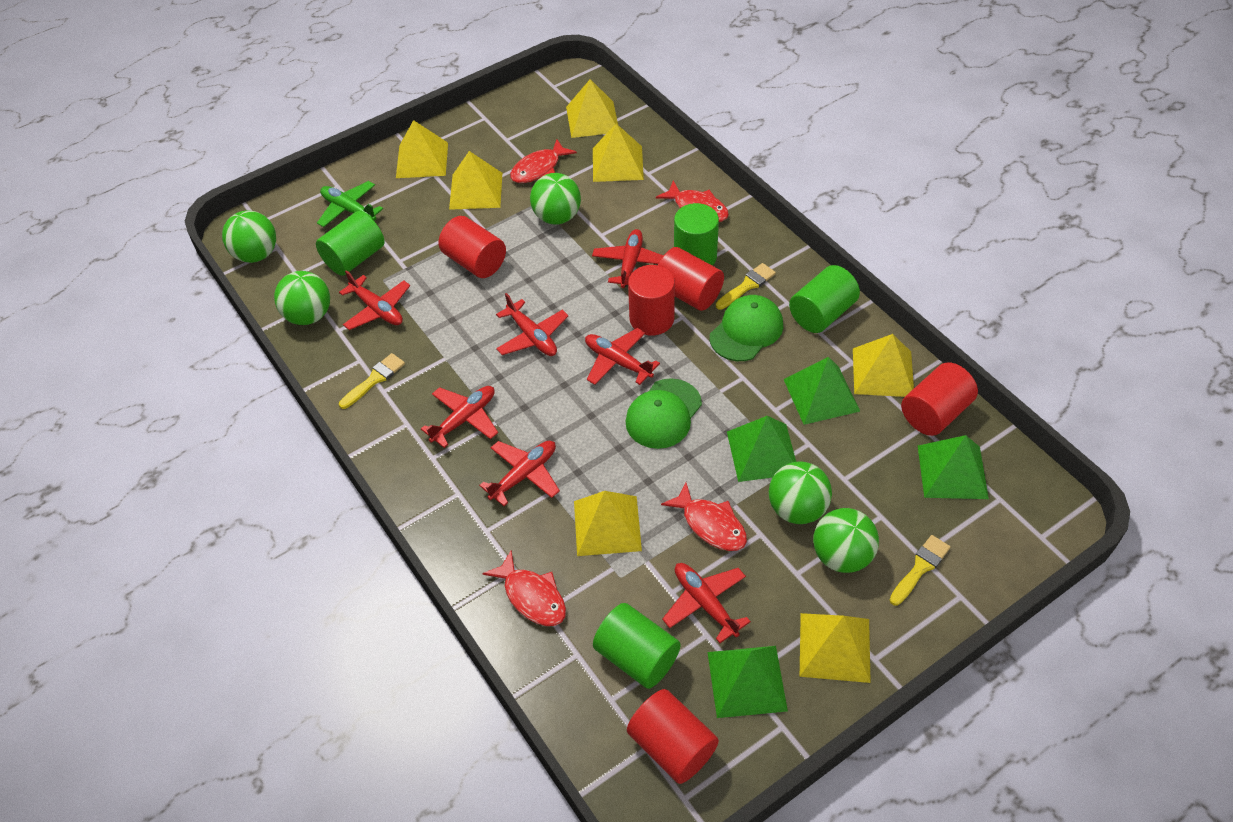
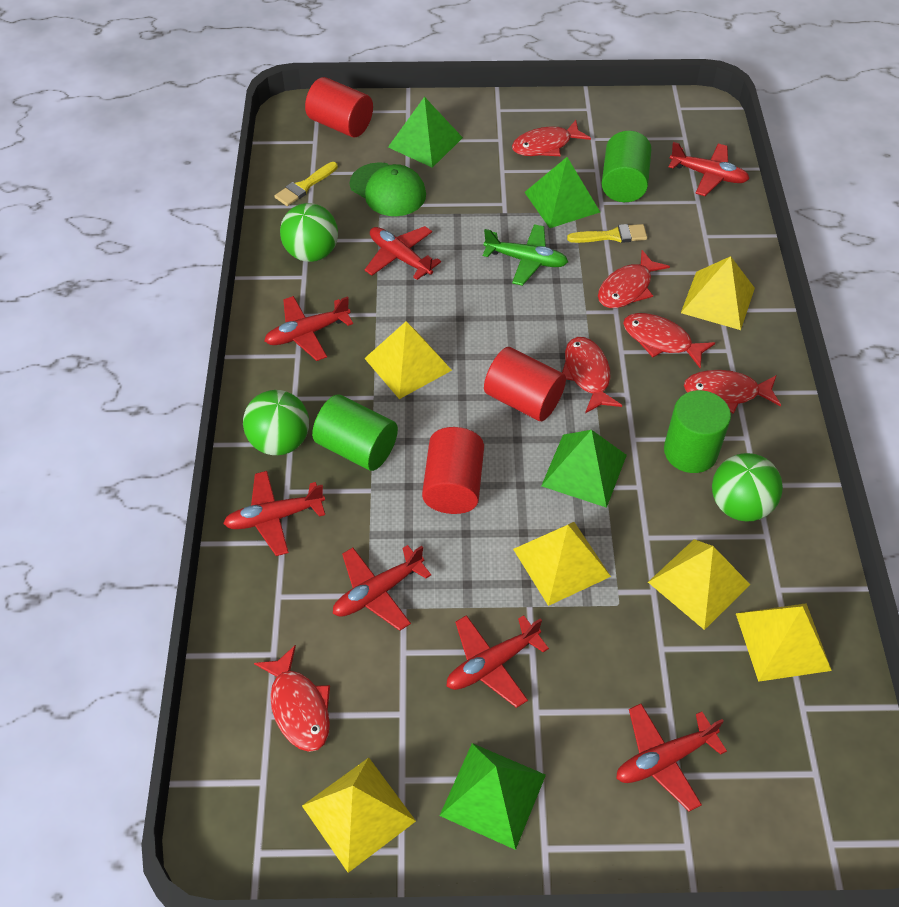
green ball: 5 -> 3
green cap: 2 -> 1
green cylinder: 4 -> 3
red cylinder: 5 -> 3
red fish: 4 -> 6
yellow brush: 3 -> 2
yellow pyramid: 7 -> 6

